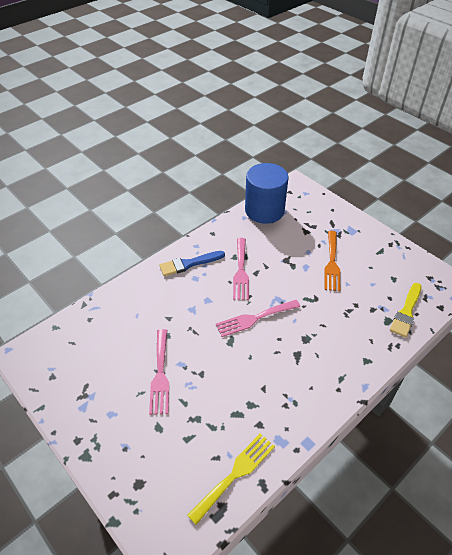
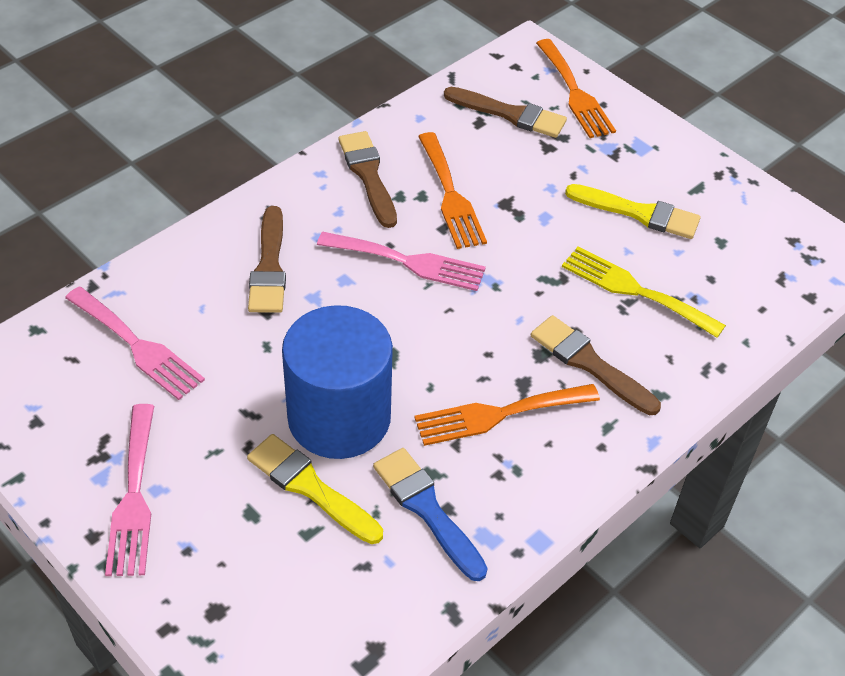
brown brush: 0 -> 4
orange fork: 1 -> 3
yellow brush: 1 -> 2

